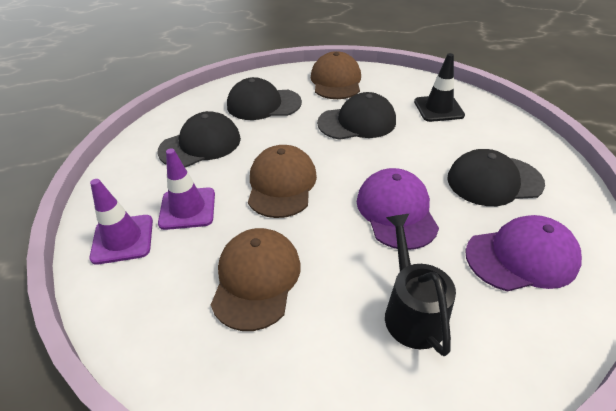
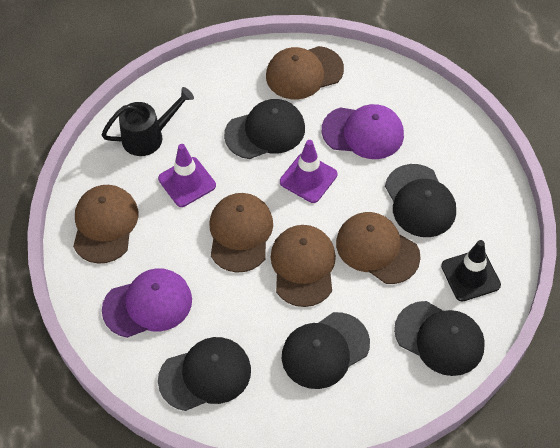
black cap: 4 -> 5
brown cap: 3 -> 5

